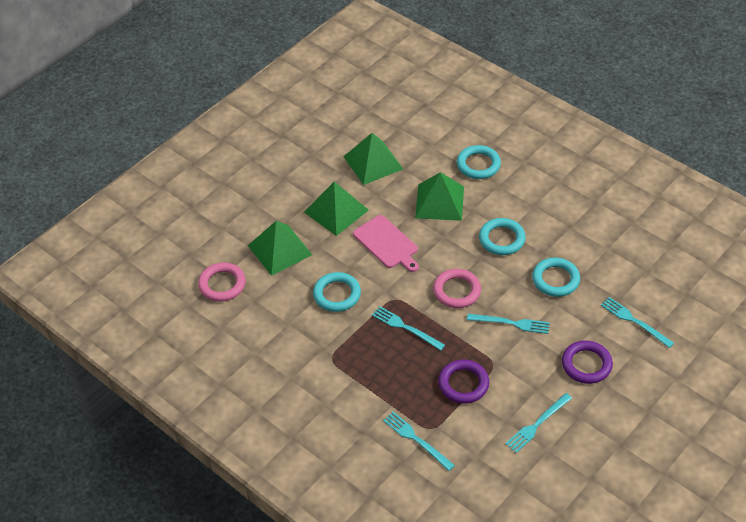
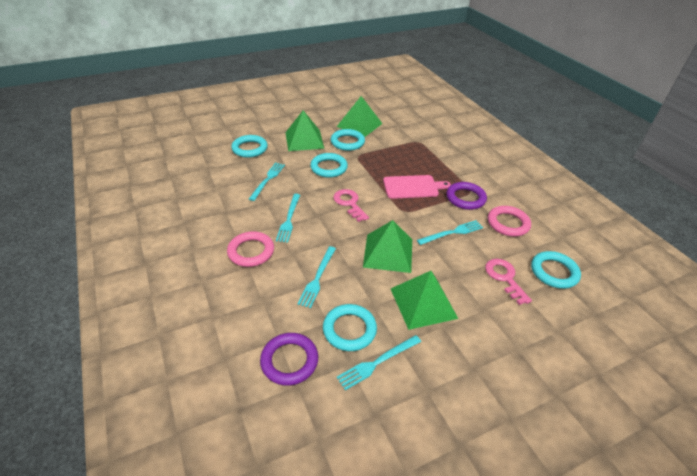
pink key: 0 -> 2
turquoise ring: 4 -> 5

